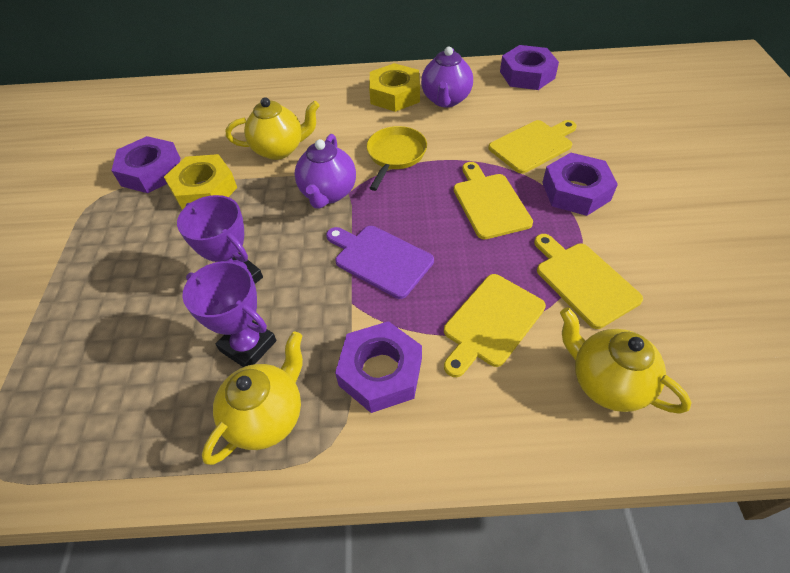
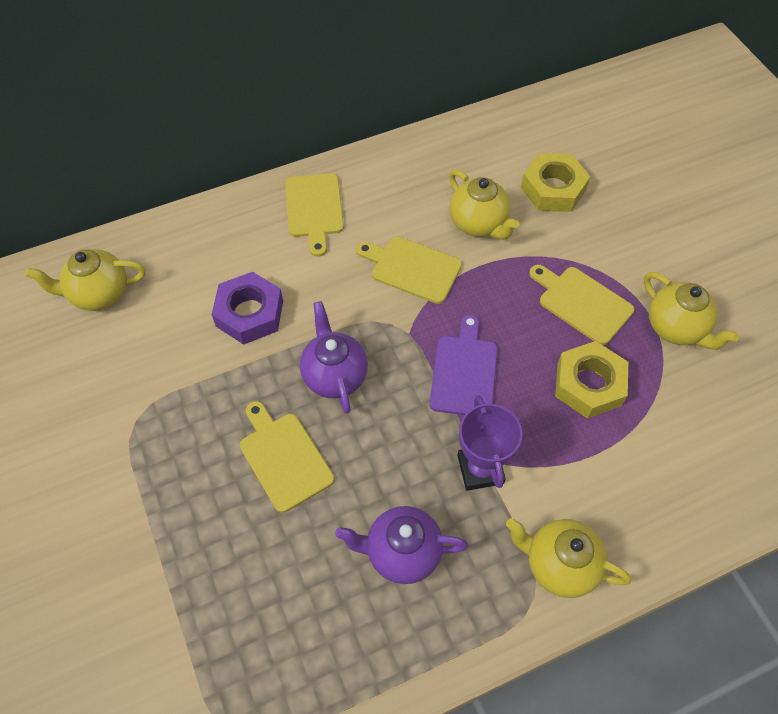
purple nut: 4 -> 1
purple trophy: 2 -> 1
yellow pan: 1 -> 0
yellow teapot: 3 -> 4

